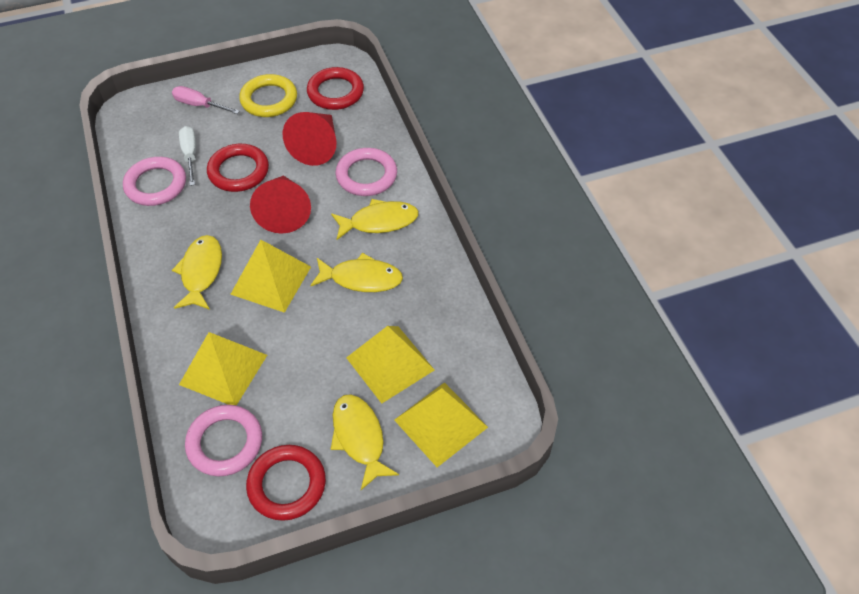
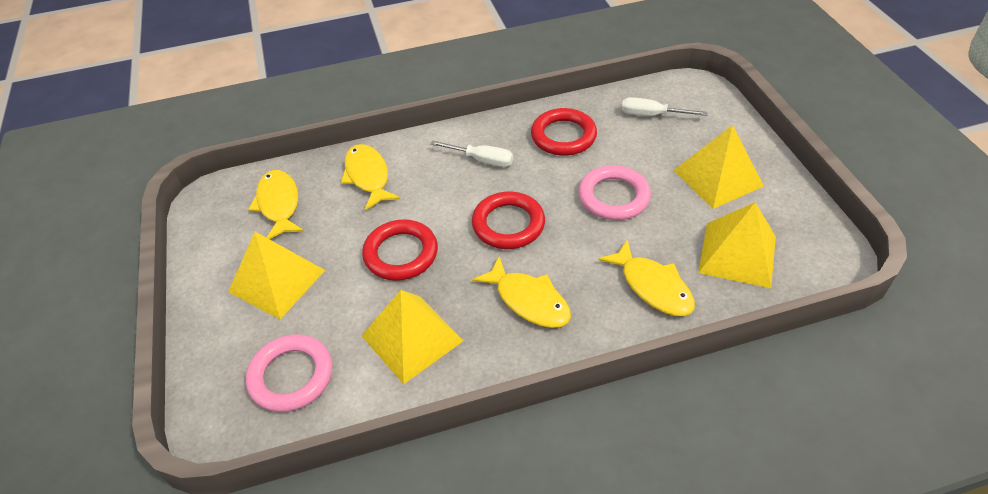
pink ring: 3 -> 2
pink screwdriver: 1 -> 0
red cone: 2 -> 0
white screwdriver: 1 -> 2
yellow ring: 1 -> 0

